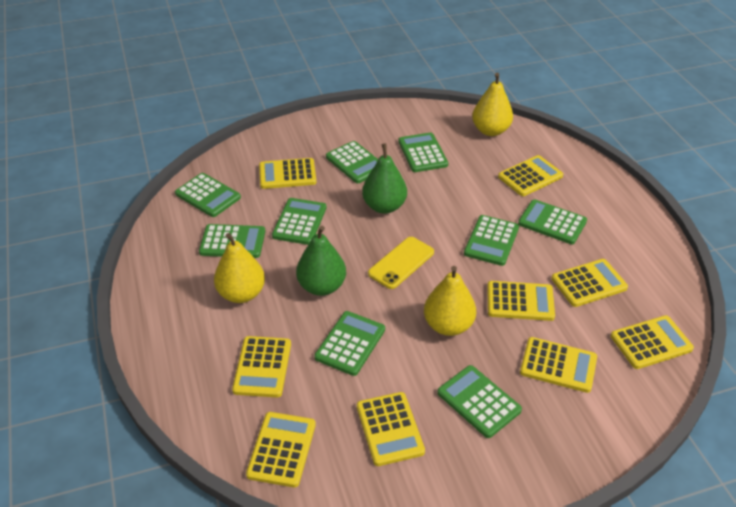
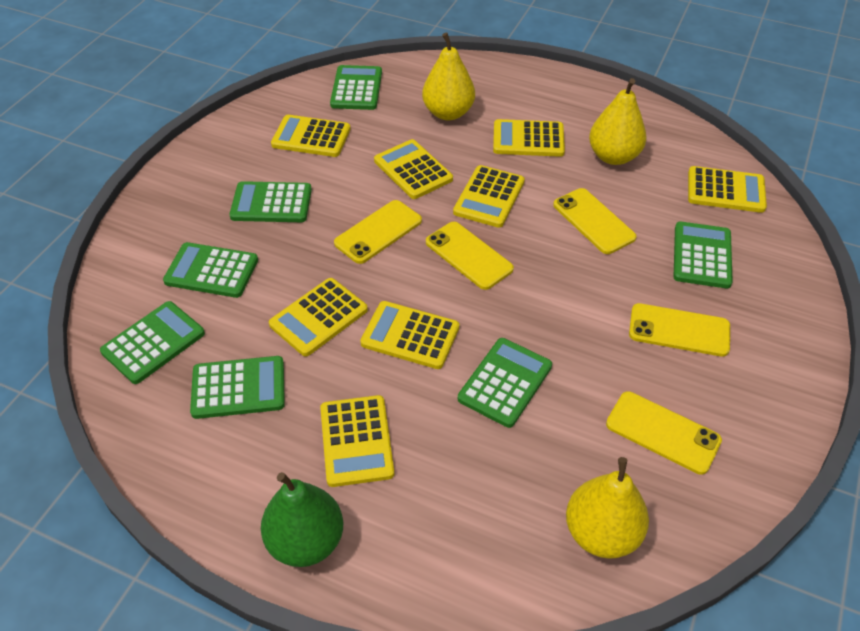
green calculator: 9 -> 7
green pear: 2 -> 1
yellow calculator: 9 -> 8
yellow phone: 1 -> 5

